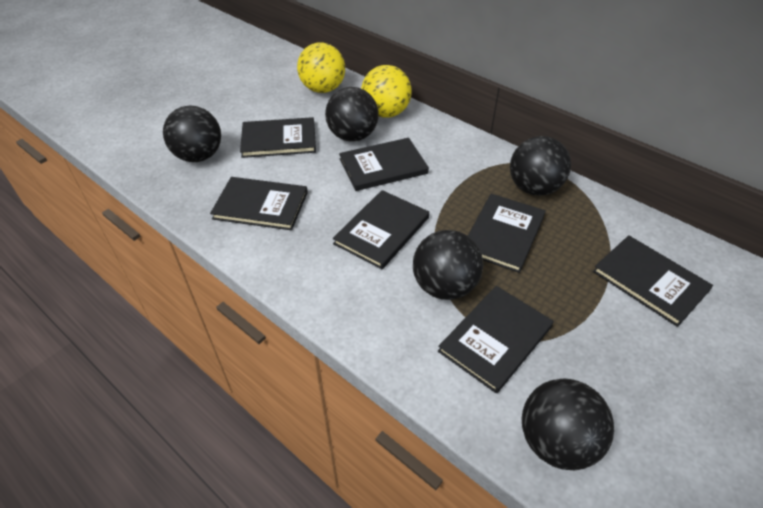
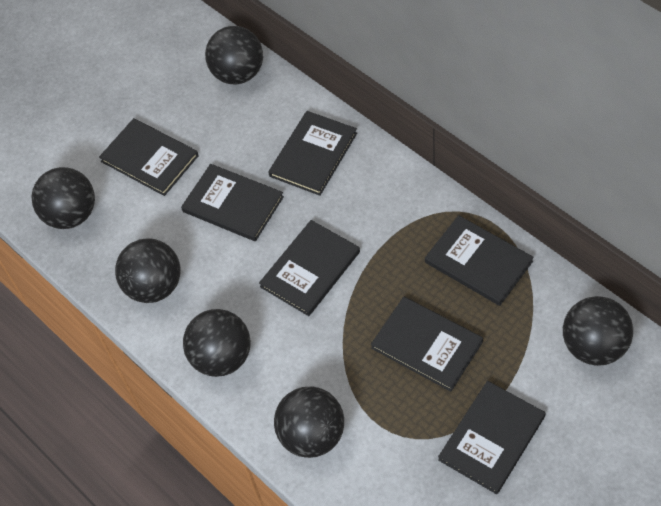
black ball: 5 -> 6
yellow ball: 2 -> 0

